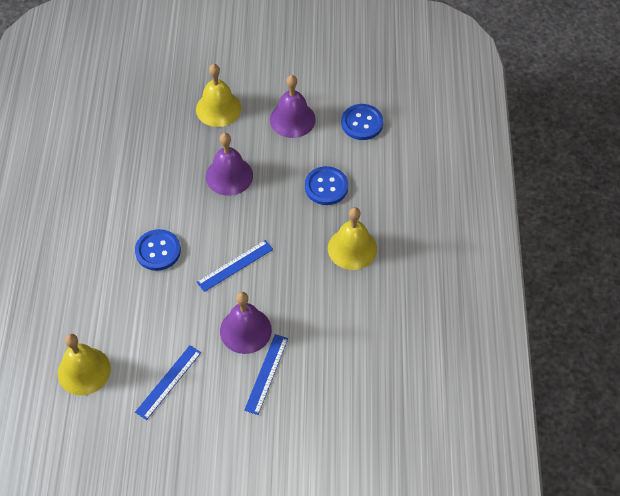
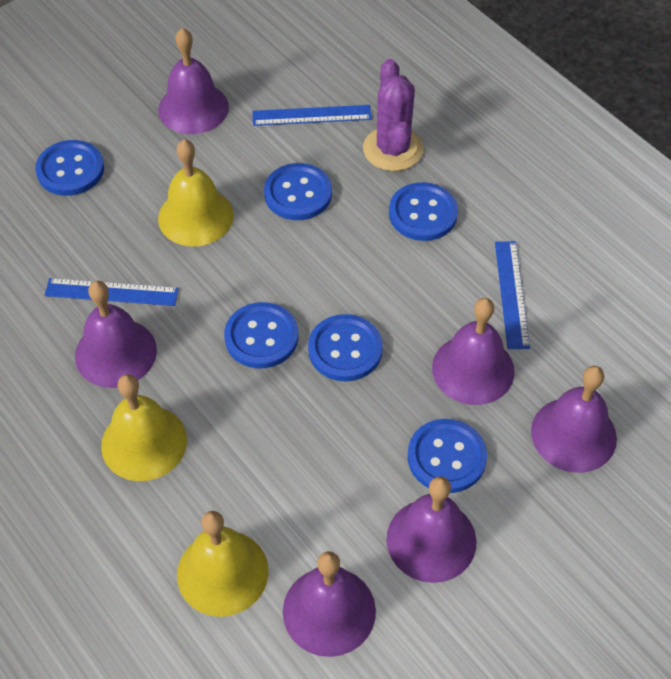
blue button: 3 -> 6
purple bell: 3 -> 6
purple cactus: 0 -> 1

